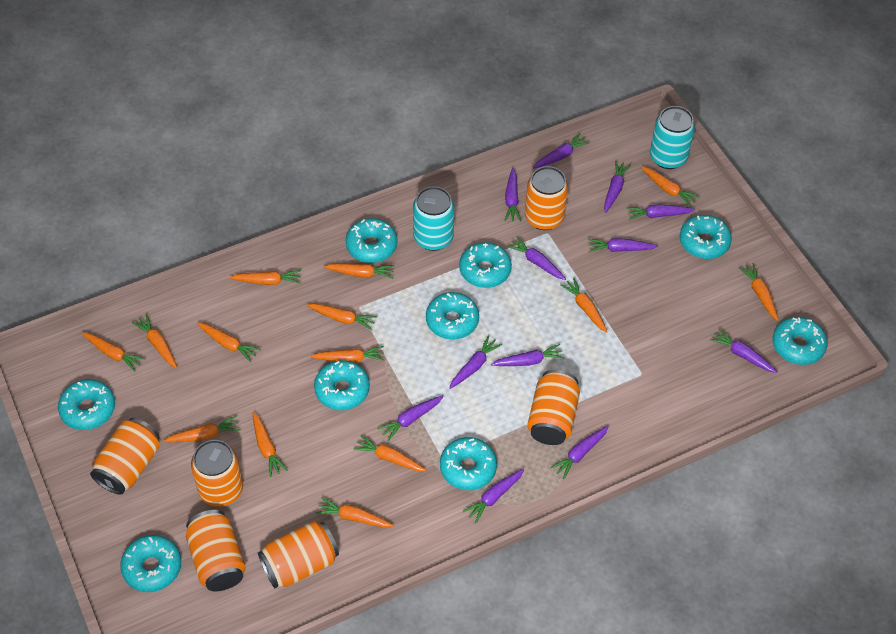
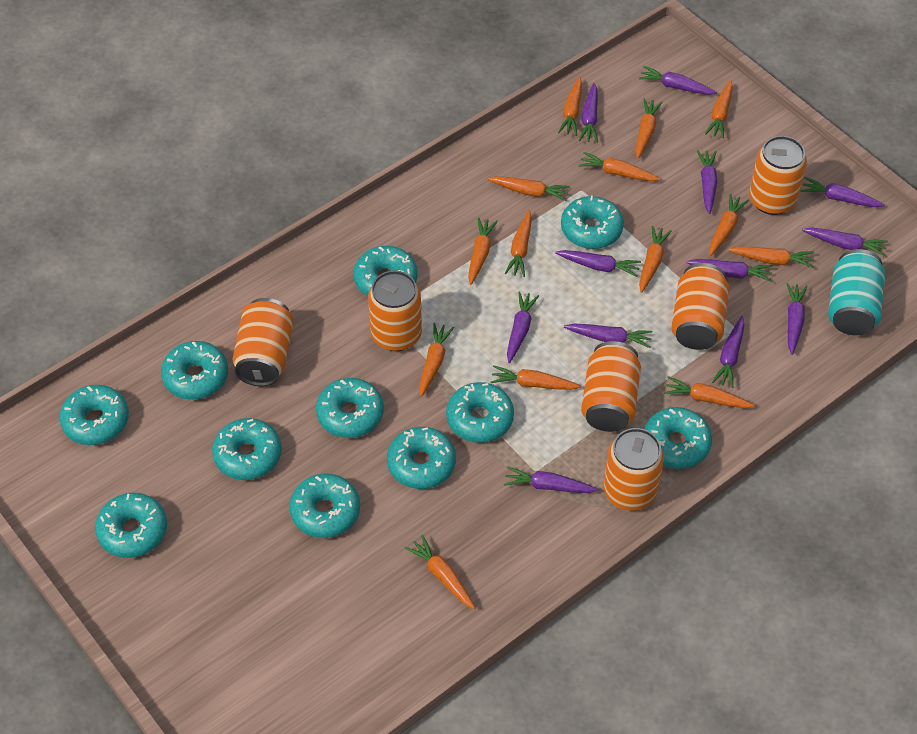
turquoise can: 2 -> 1
turquoise donut: 9 -> 11

